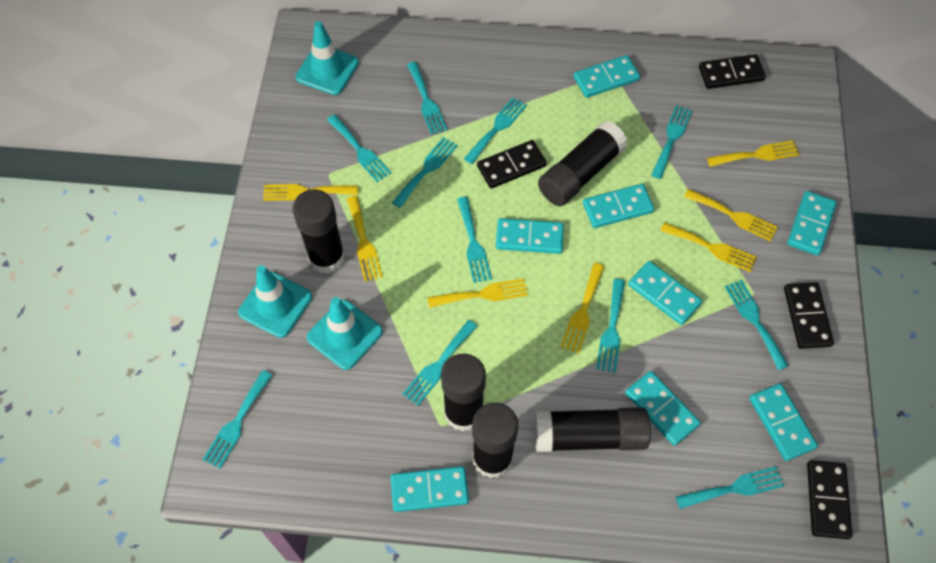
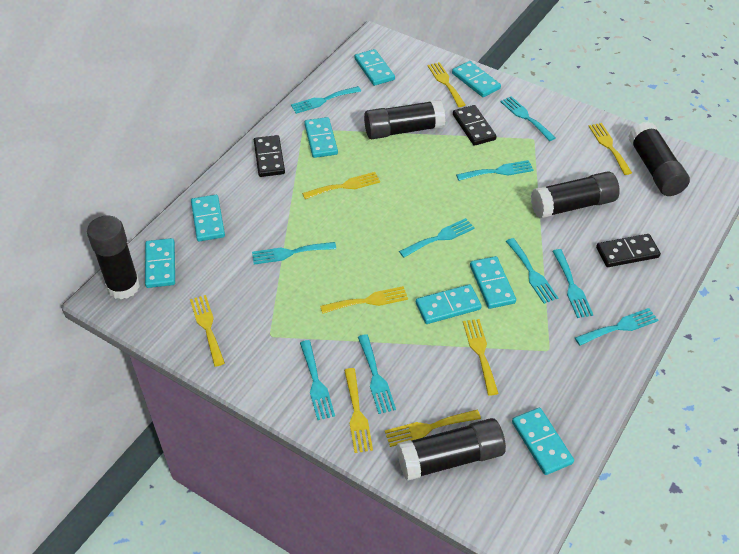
black domino: 4 -> 3
turquoise fork: 11 -> 10
turquoise traffic cone: 3 -> 0
yellow fork: 7 -> 8

